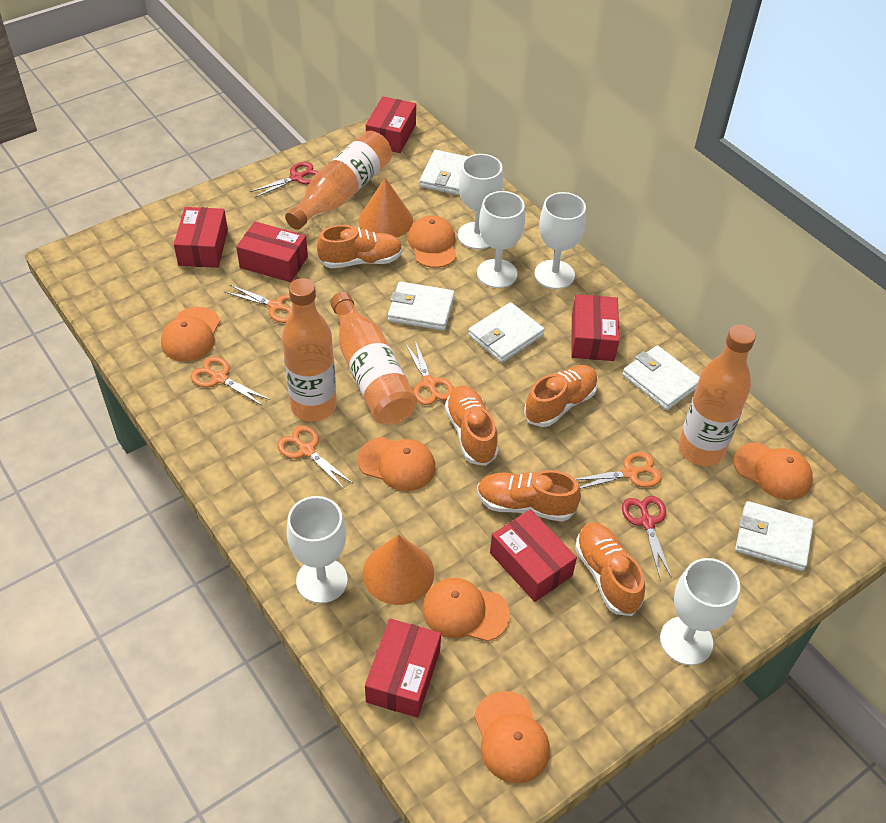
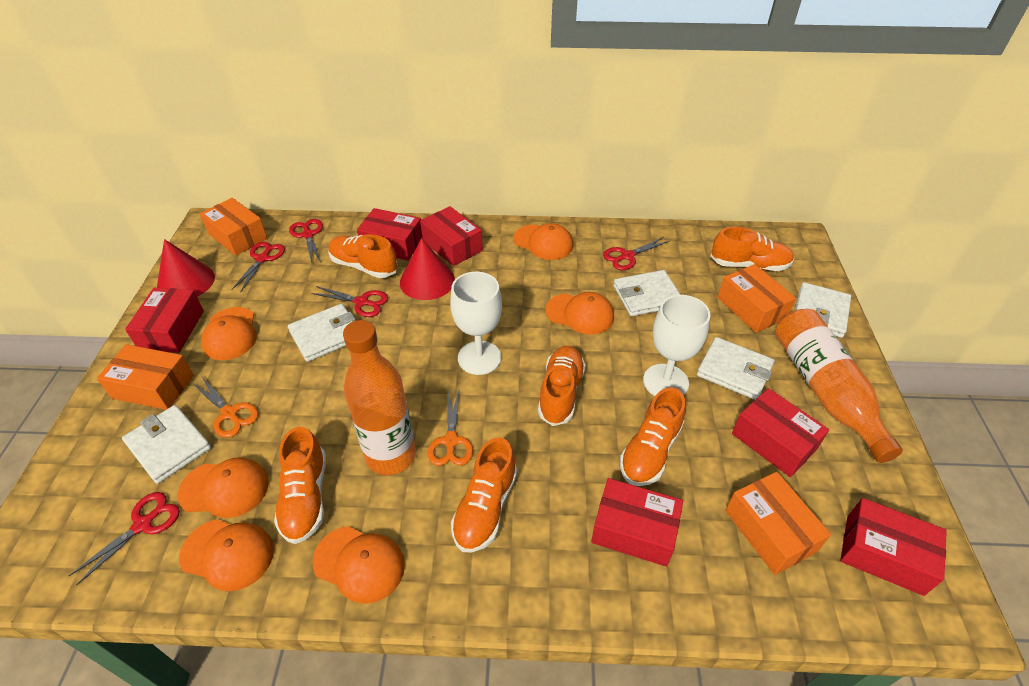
orange bottle: 4 -> 2
orange box: 0 -> 4
orange cone: 2 -> 0
orange scissors: 5 -> 2
orange shoe: 5 -> 6
red cone: 0 -> 2
red scissors: 2 -> 5
white goblet: 5 -> 2

